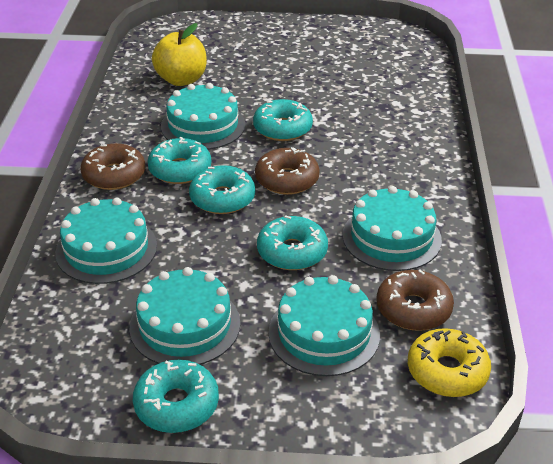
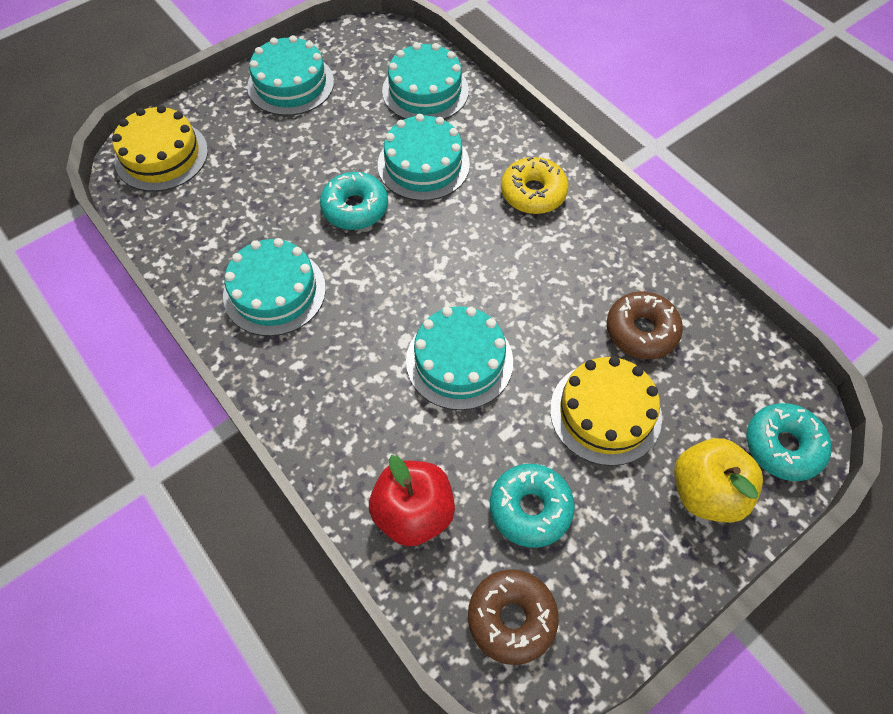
brown donut: 3 -> 2
red apple: 0 -> 1
turquoise donut: 5 -> 3
yellow cake: 0 -> 2

